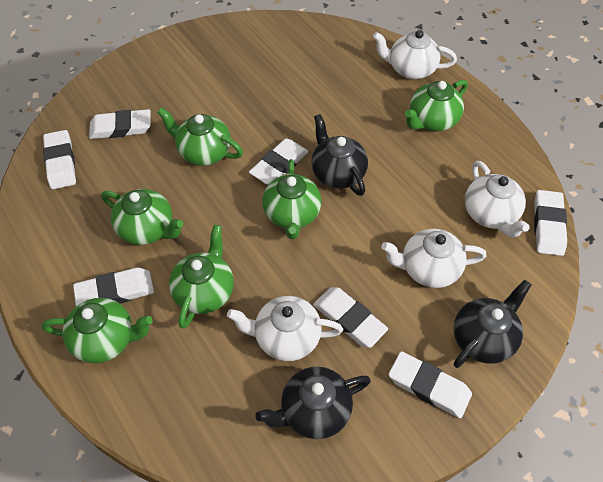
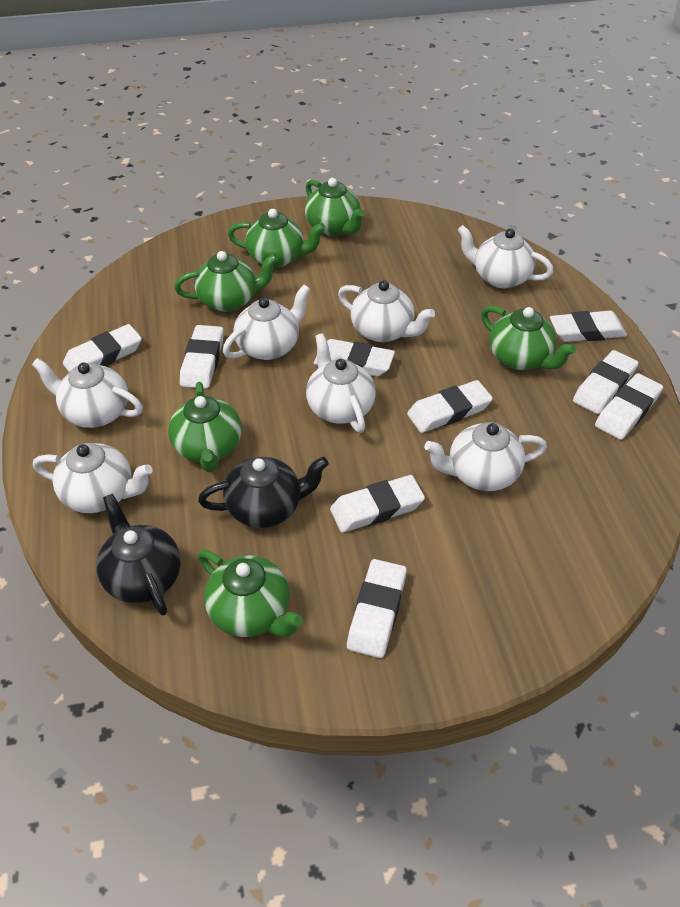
black teapot: 3 -> 2
white eraser: 7 -> 9
white teapot: 4 -> 7

